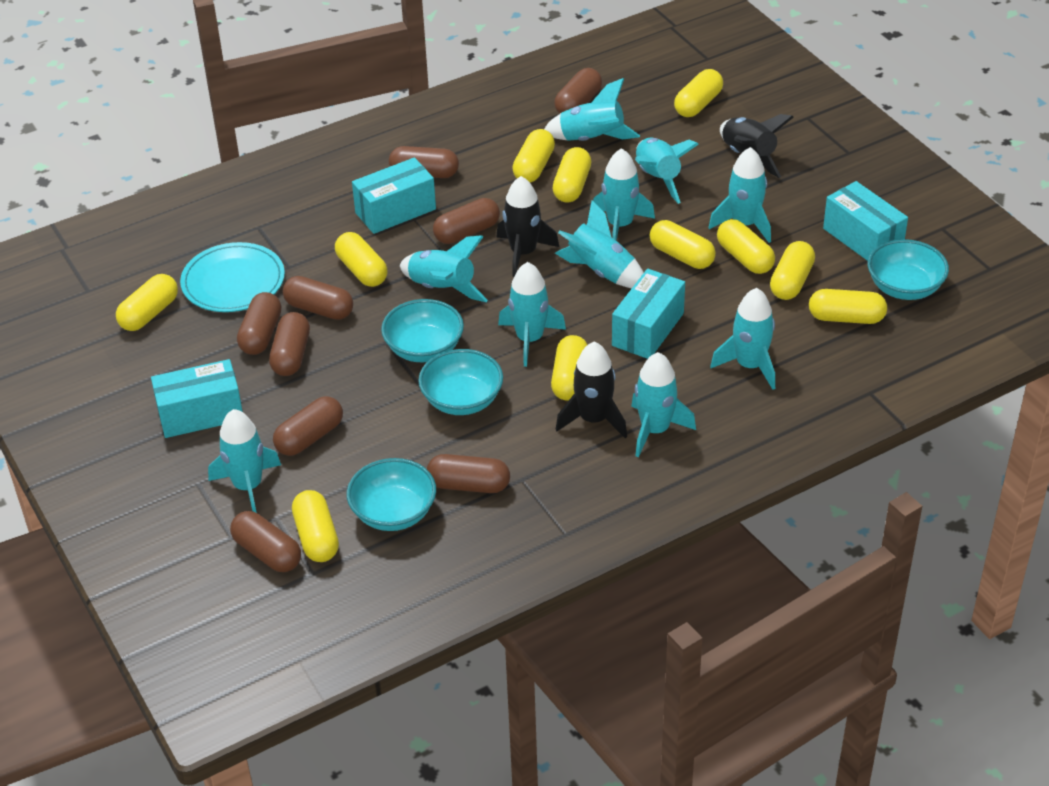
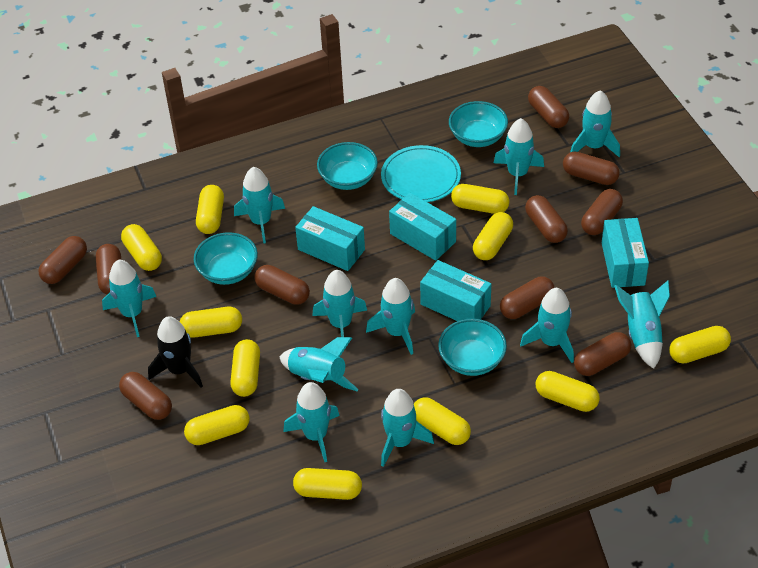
black rocket: 3 -> 1
brown capsule: 9 -> 10
turquoise rocket: 10 -> 11

